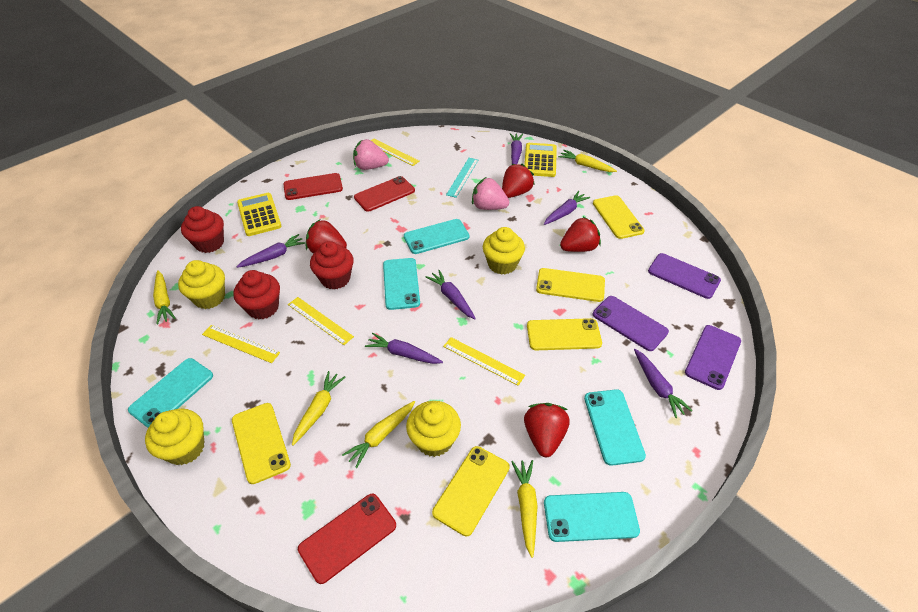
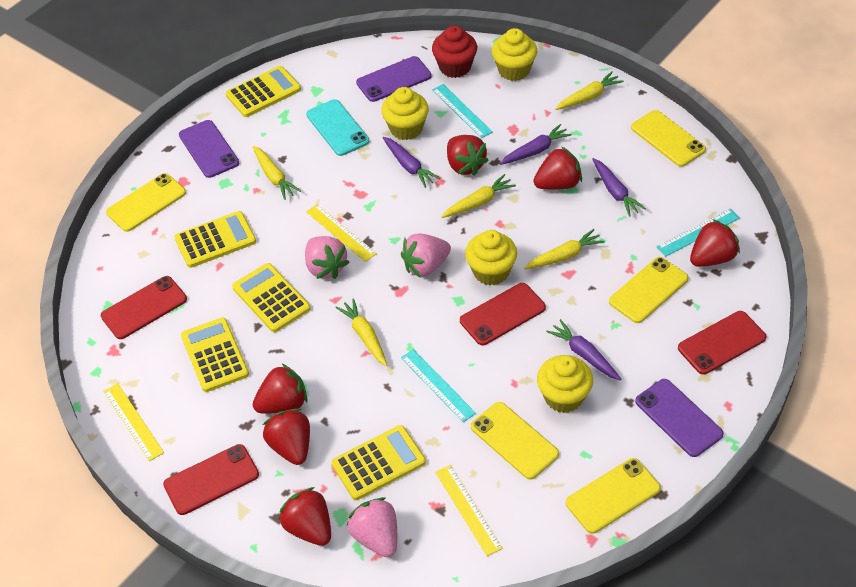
pink strawberry: 2 -> 3
purple carrot: 6 -> 4
red cupcake: 3 -> 1
red phone: 3 -> 4
red strawberry: 4 -> 6
turquoise phone: 5 -> 1
turquoise ruler: 1 -> 3
yellow calculator: 2 -> 5
yellow ruler: 4 -> 3

